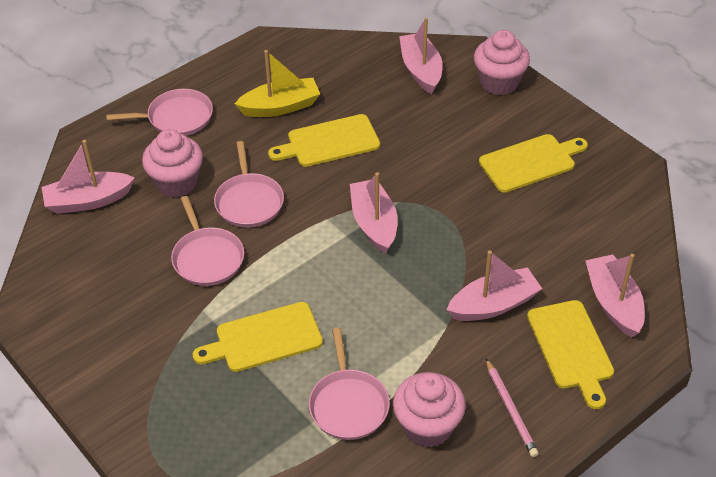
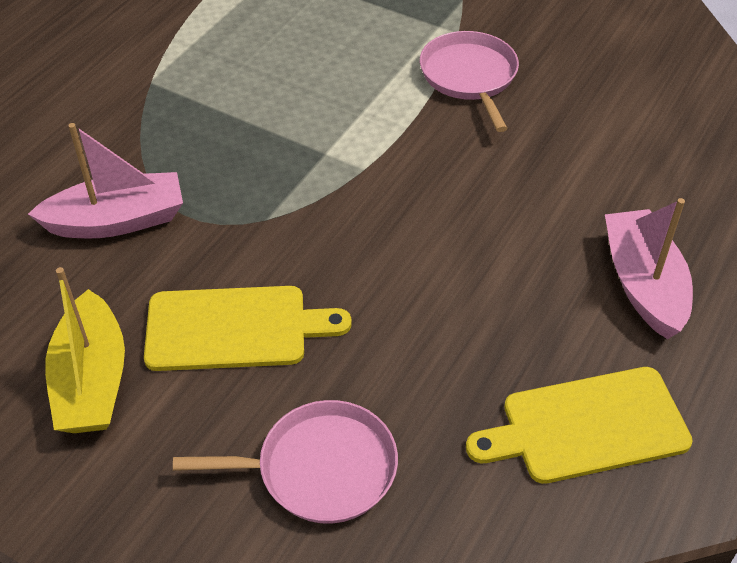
pink boat: 5 -> 2
pink cupcake: 3 -> 0
pink pan: 4 -> 2
pink pencil: 1 -> 0
yellow cutting board: 4 -> 2

